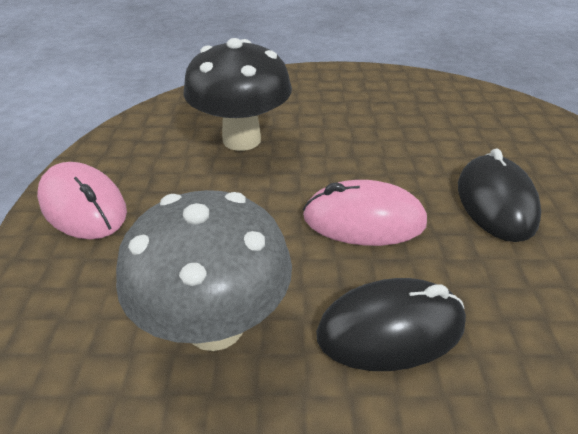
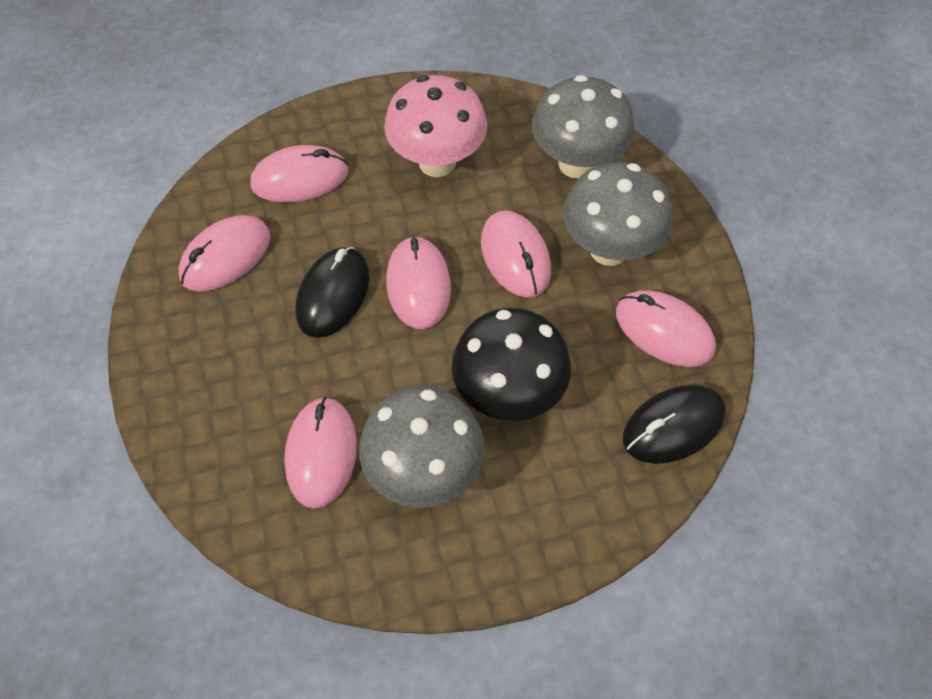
grey mushroom: 1 -> 3
pink mouse: 2 -> 6
pink mushroom: 0 -> 1

